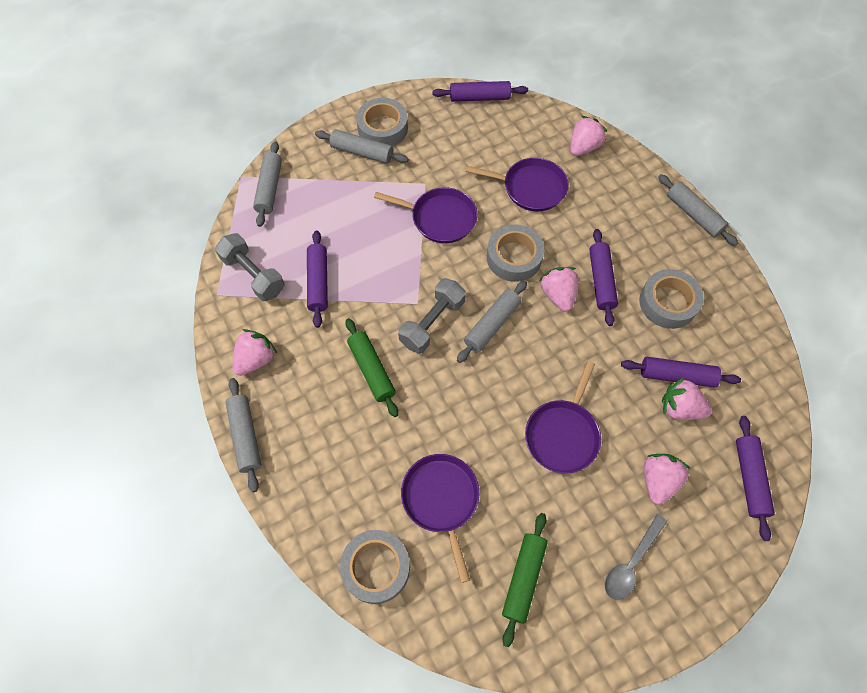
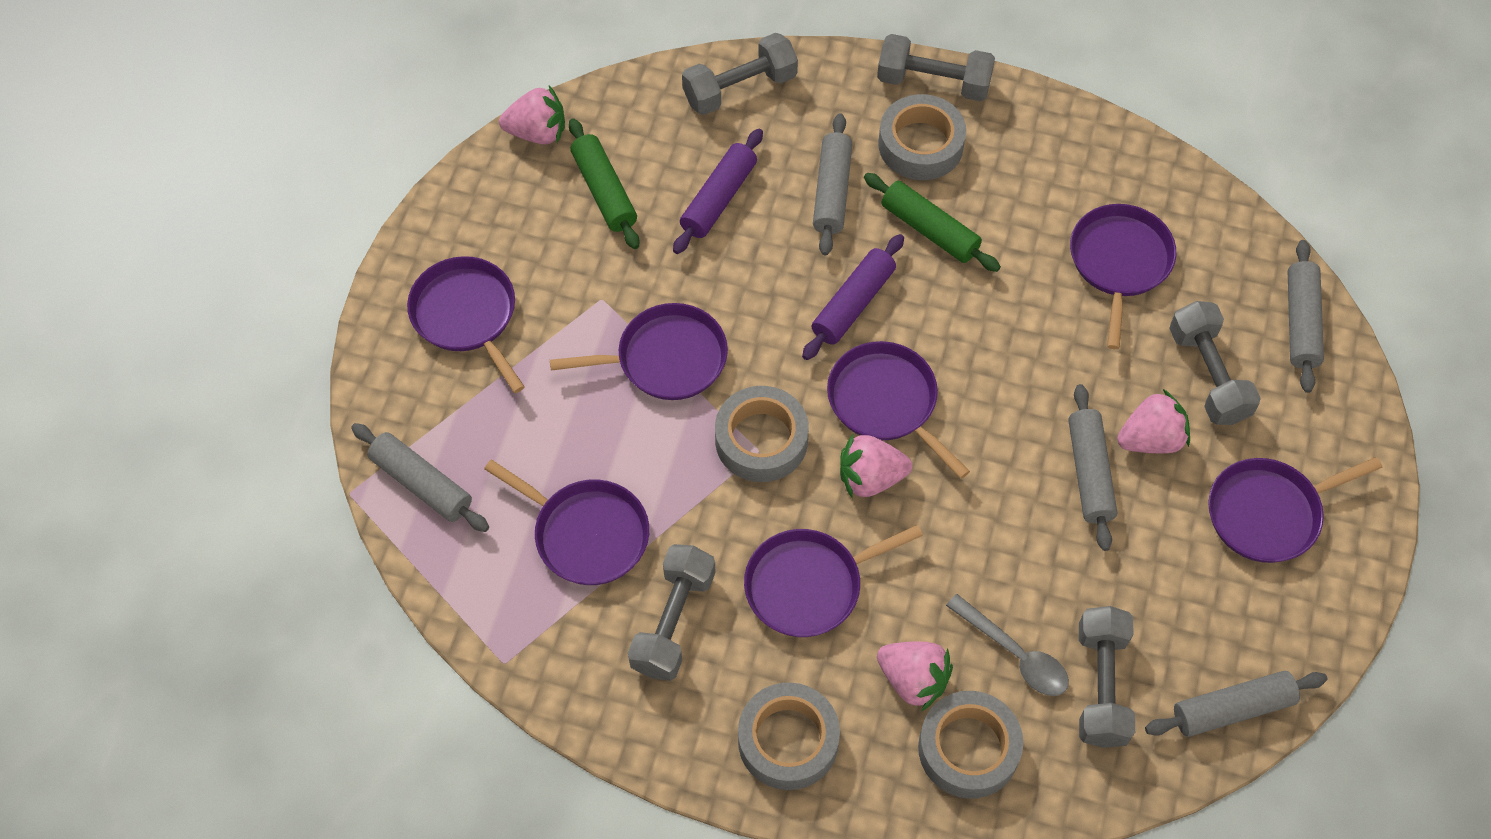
grey dumbbell: 2 -> 5
pink strawberry: 5 -> 4
purple pan: 4 -> 7
purple rolling pin: 5 -> 2

